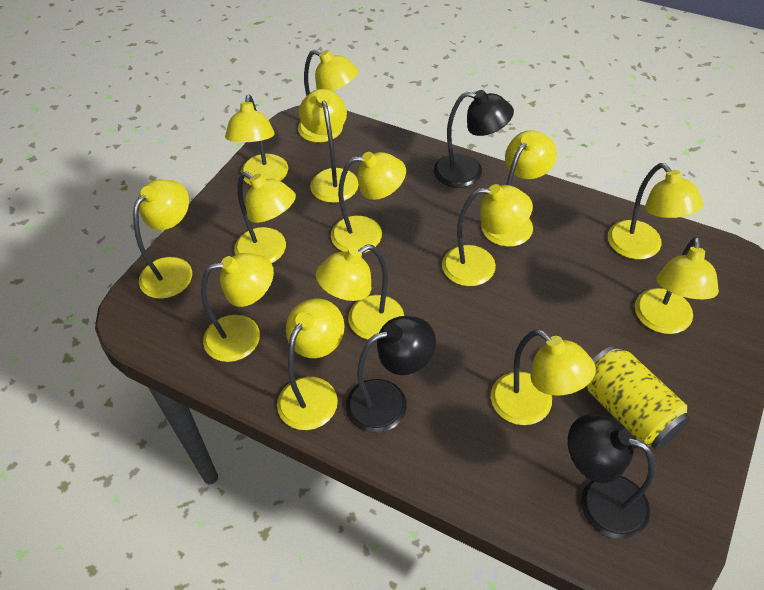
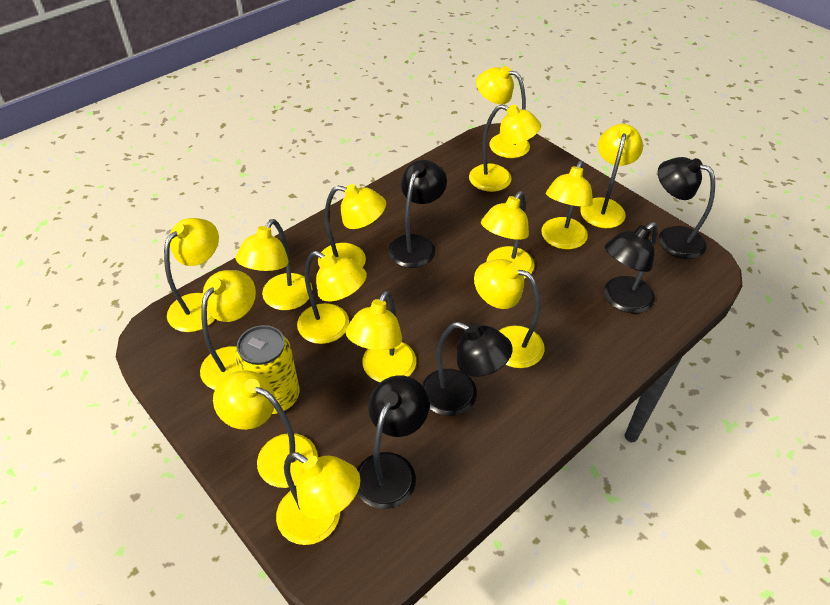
black lamp: 3 -> 5

